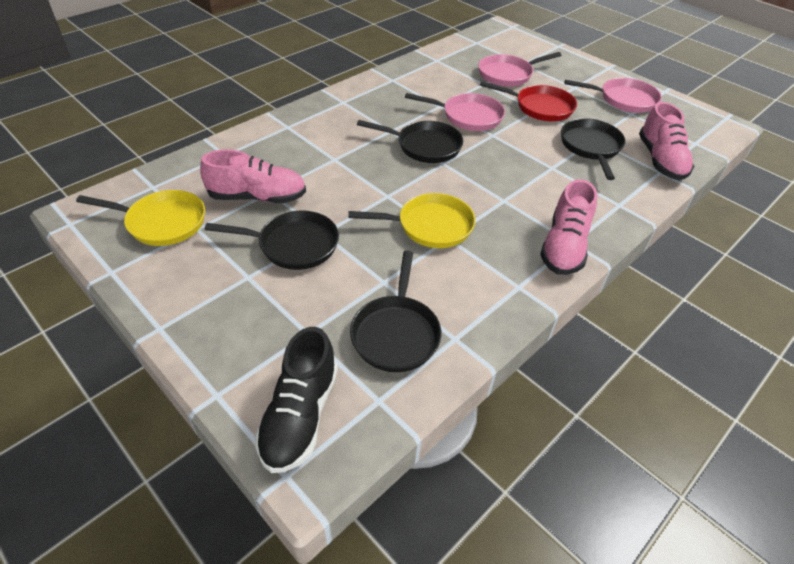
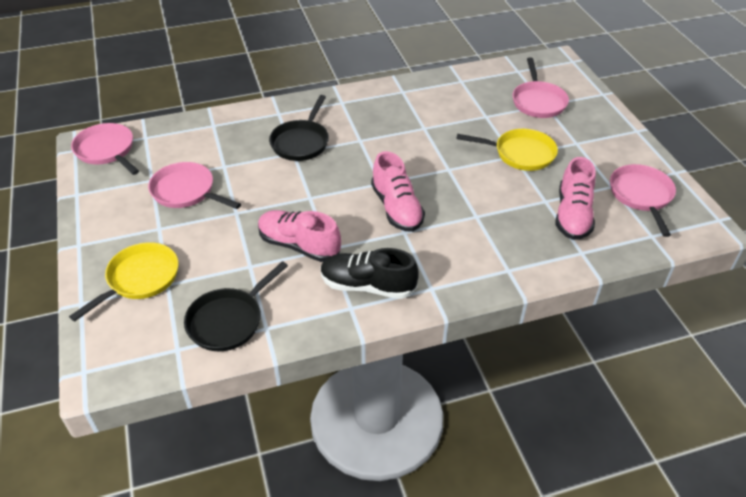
black pan: 4 -> 2
pink pan: 3 -> 4
red pan: 1 -> 0

